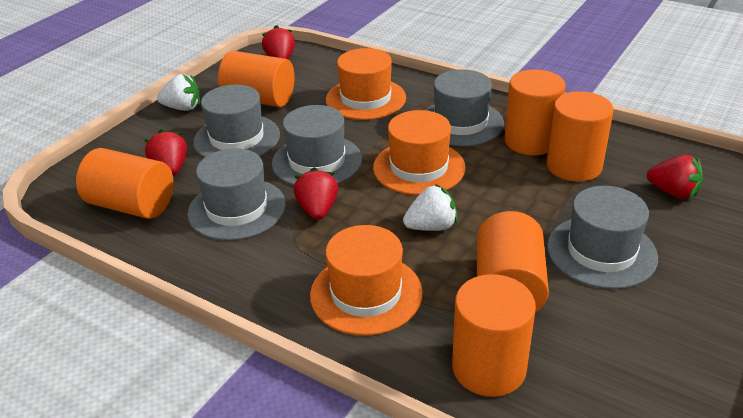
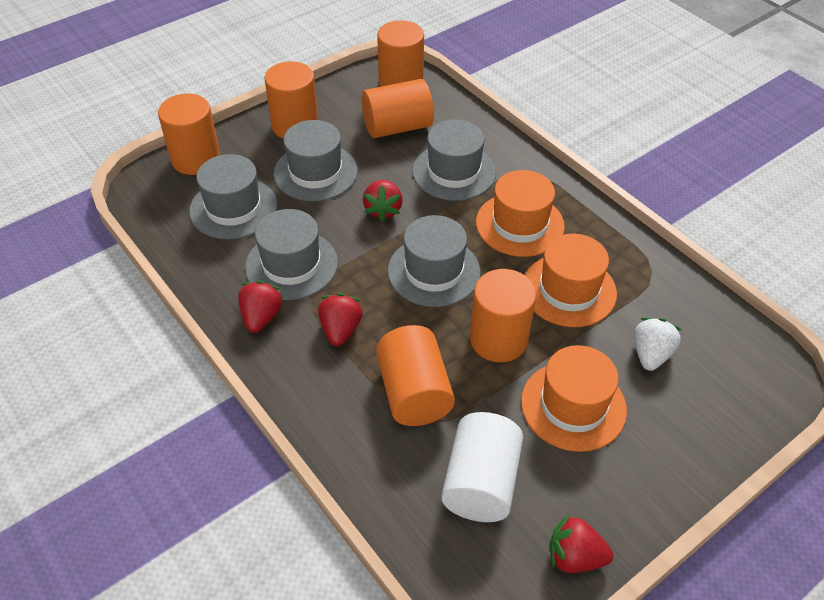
white cylinder: 0 -> 1
white strawberry: 2 -> 1

